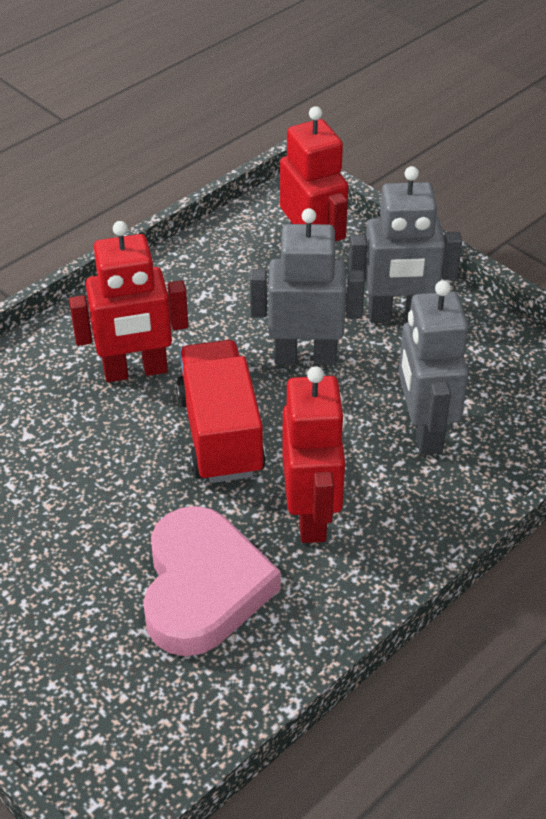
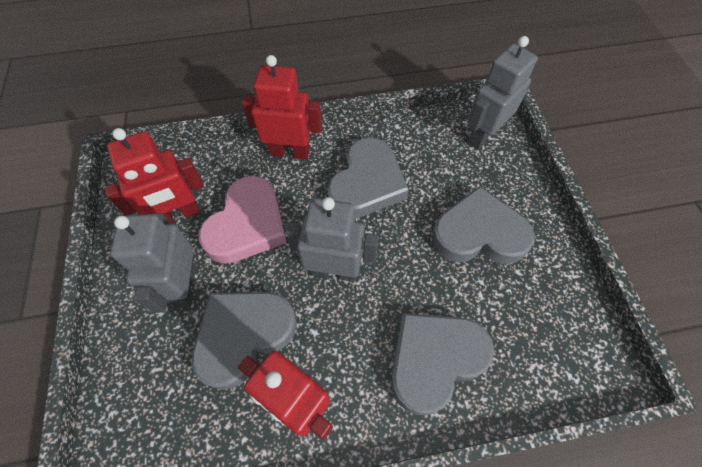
grey heart: 0 -> 4
red truck: 1 -> 0

